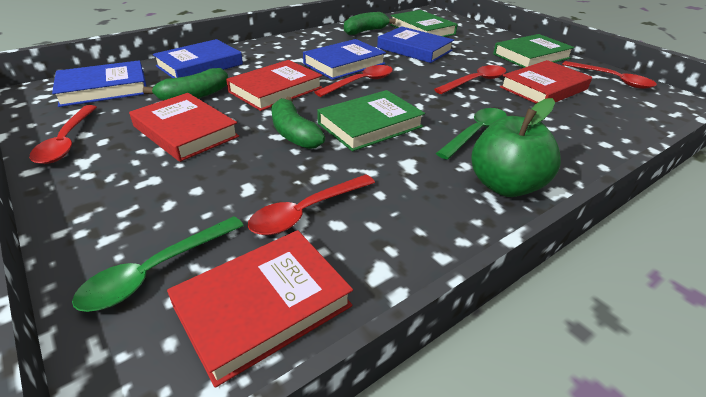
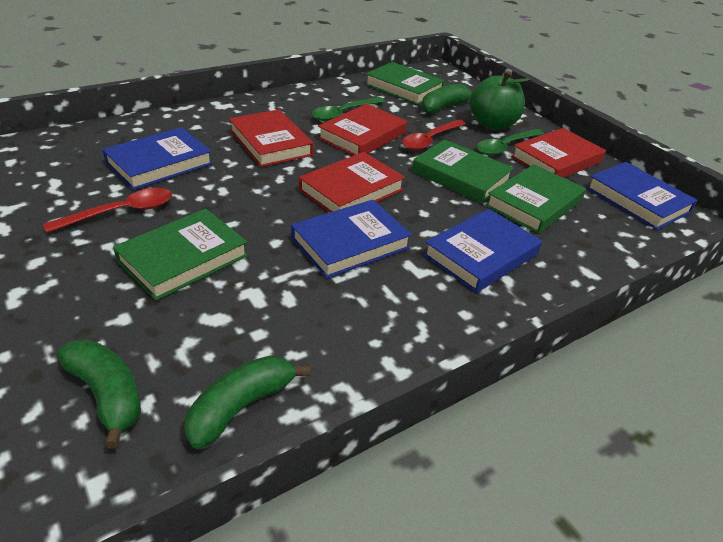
green book: 3 -> 4
red spoon: 5 -> 2

